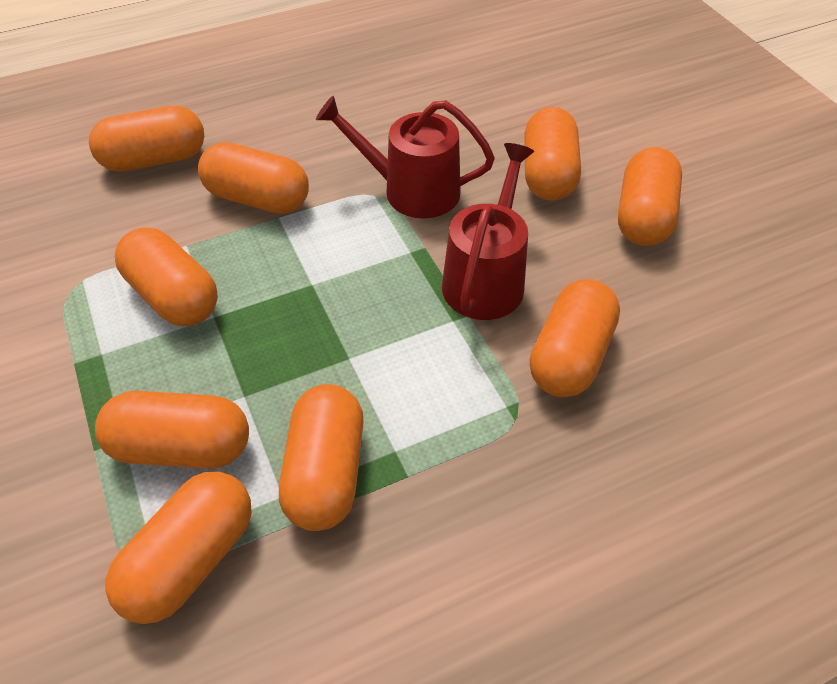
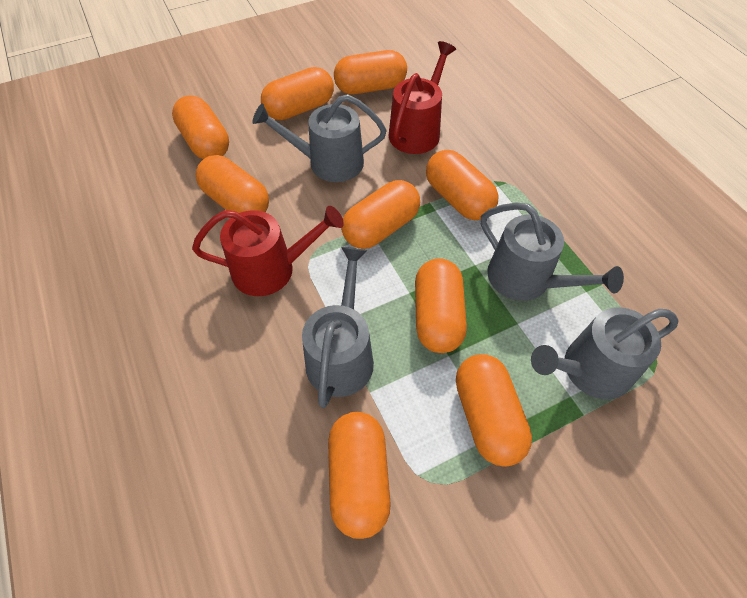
grey watering can: 0 -> 4

